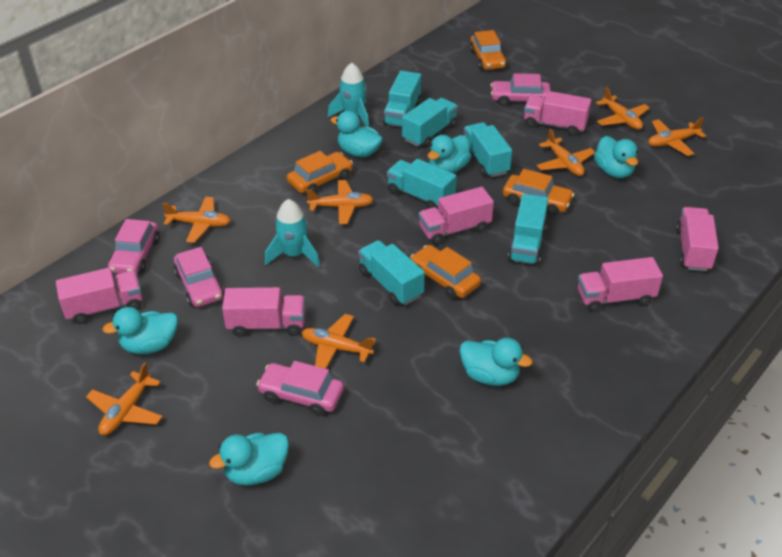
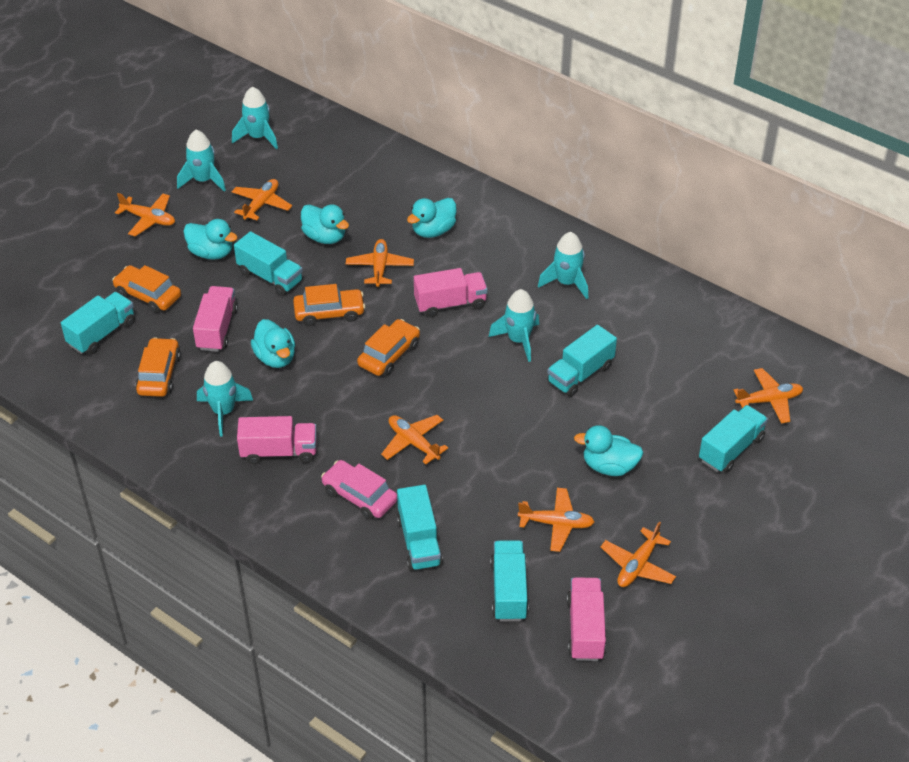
pink car: 4 -> 1
pink truck: 6 -> 4
turquoise duck: 6 -> 5
turquoise rocket: 2 -> 5

